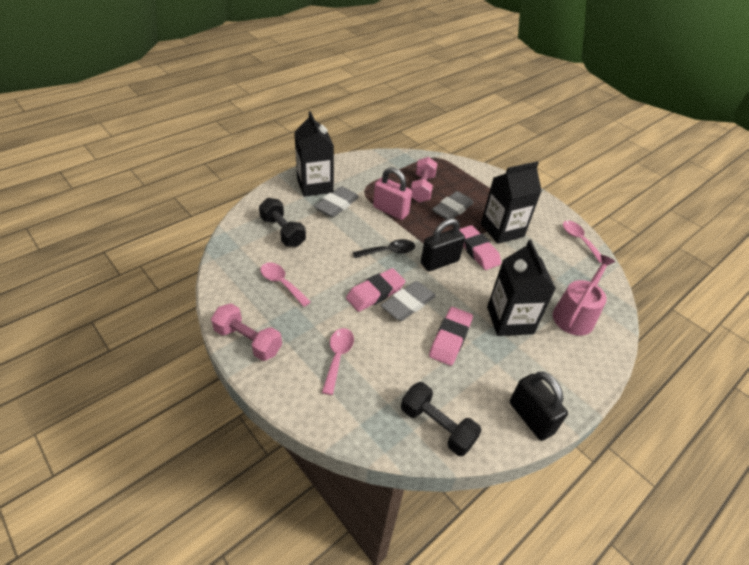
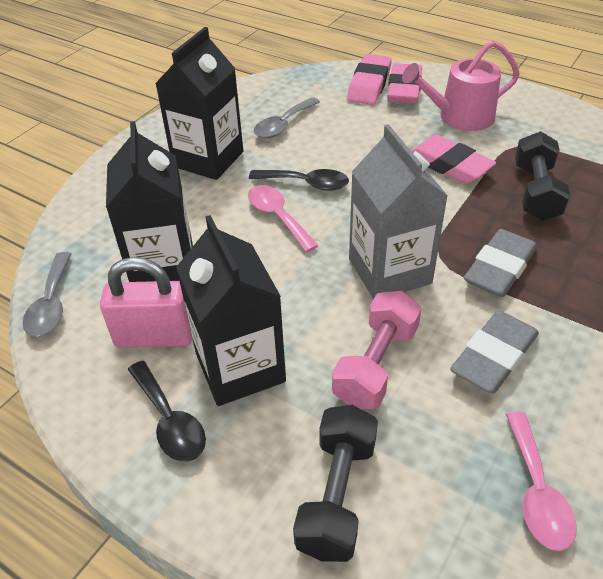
black padlock: 2 -> 0
black spoon: 1 -> 2
grey carton: 0 -> 1
grey eraser: 3 -> 2
grey spoon: 0 -> 2
pink dumbbell: 2 -> 1
pink spoon: 3 -> 2

